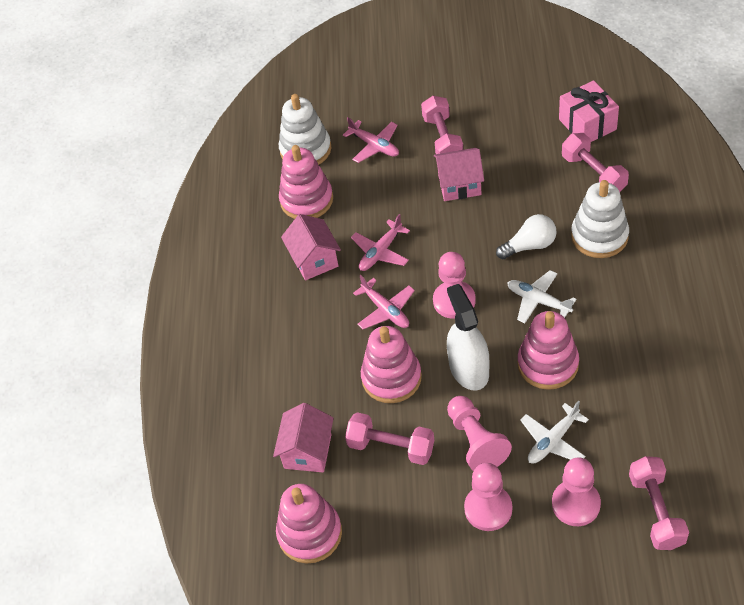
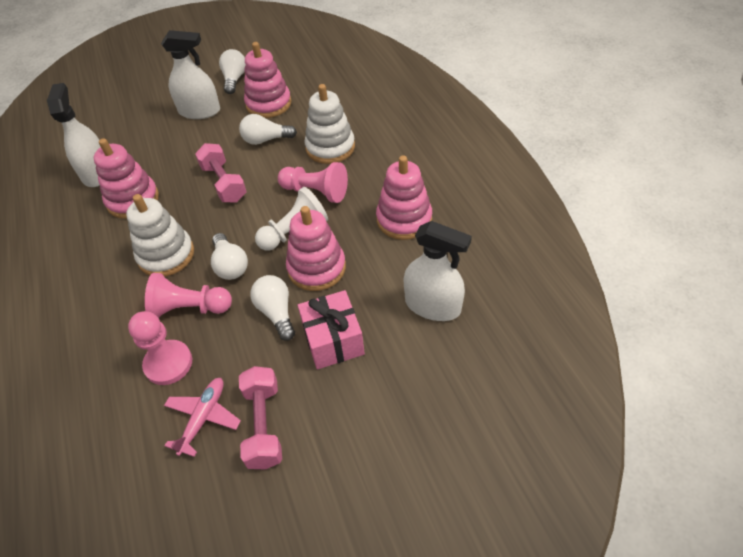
pink dumbbell: 4 -> 2
pink house: 3 -> 0
pink pawn: 4 -> 3
pink plane: 3 -> 1
white light bulb: 1 -> 4
white pawn: 0 -> 1
white plane: 2 -> 0
white spray bottle: 1 -> 3

